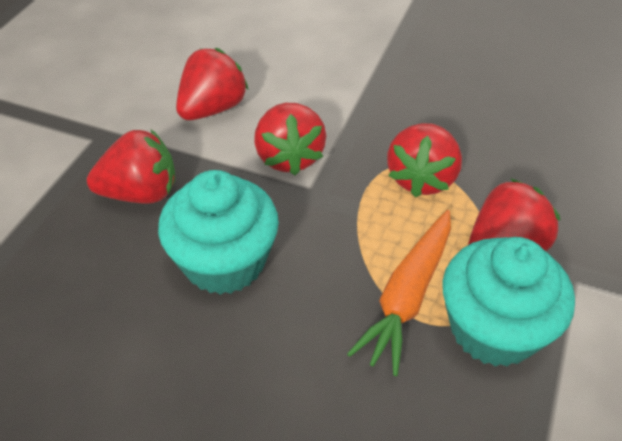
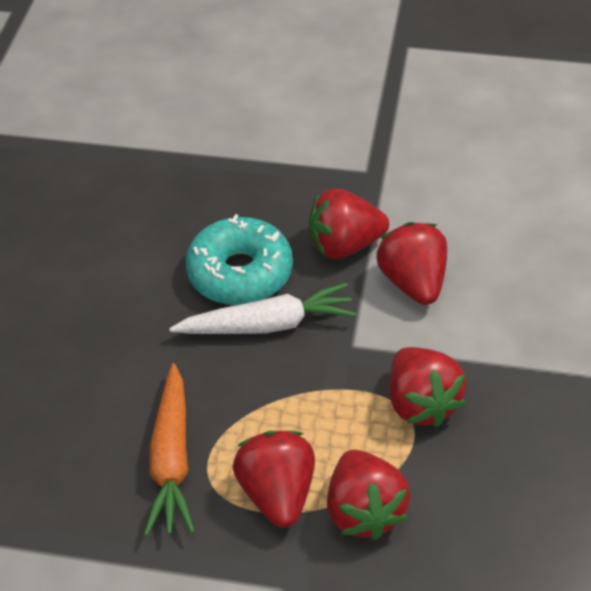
turquoise cupcake: 2 -> 0
turquoise donut: 0 -> 1
white carrot: 0 -> 1

